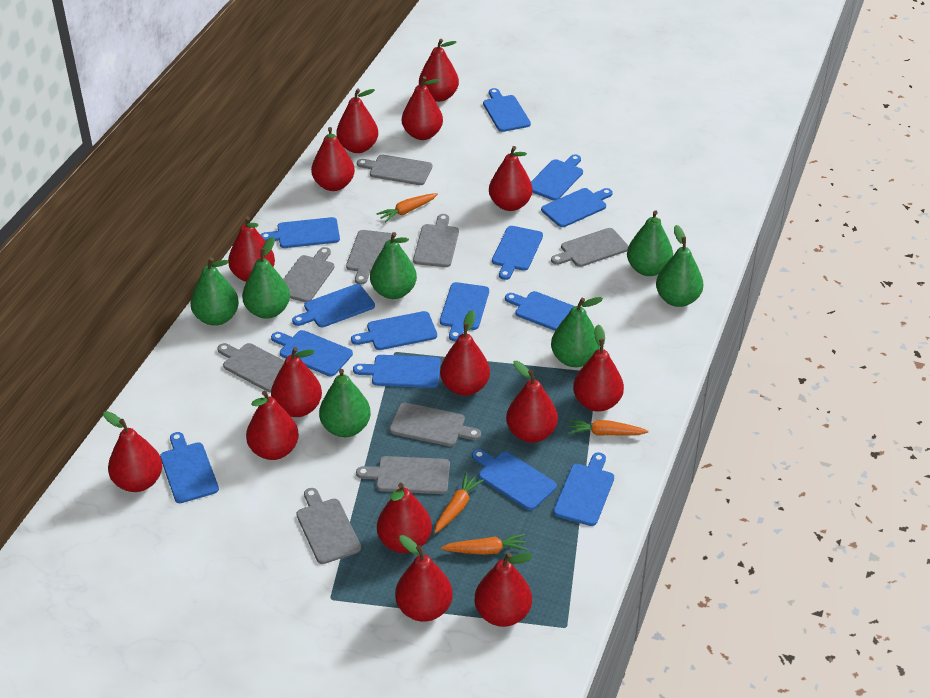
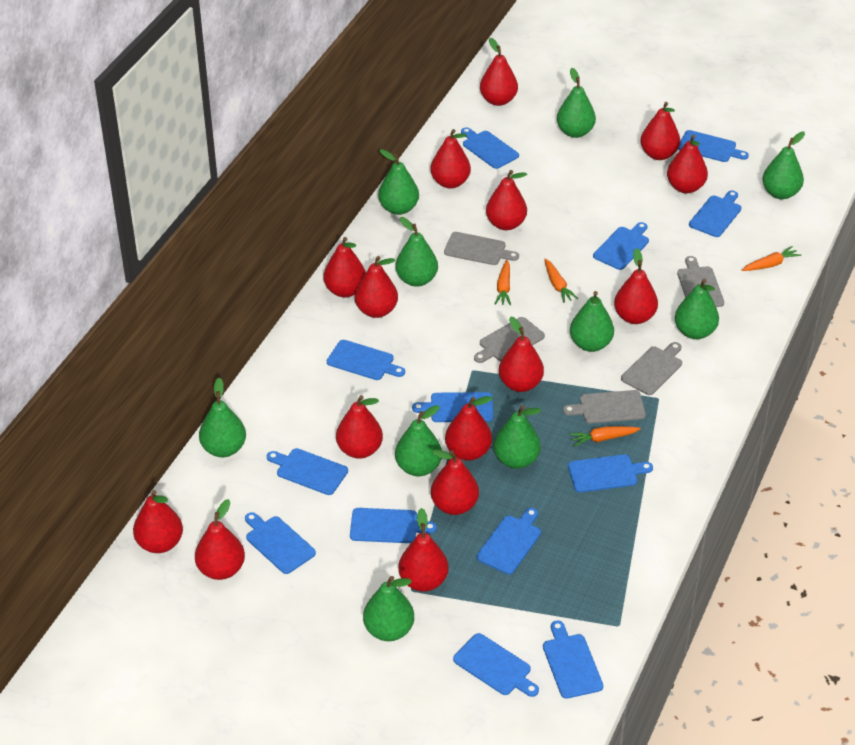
blue cutting board: 14 -> 13
green pear: 7 -> 10
grey cutting board: 9 -> 5

